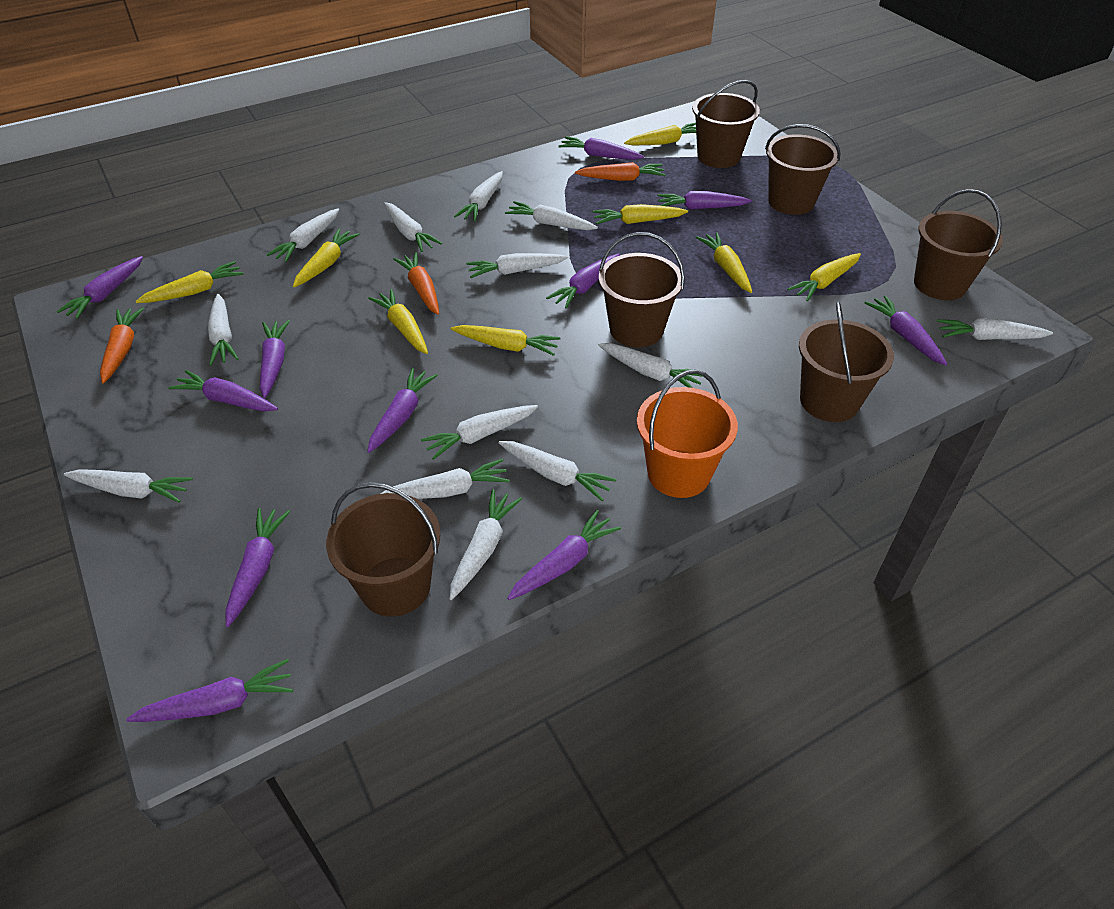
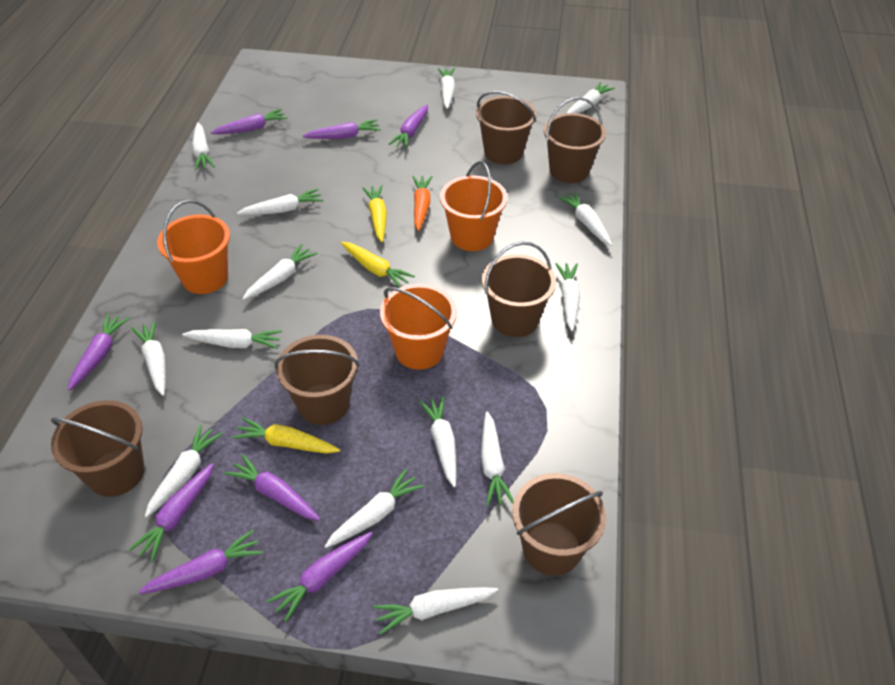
orange bucket: 1 -> 3
orange carrot: 3 -> 1
purple carrot: 11 -> 8
white carrot: 13 -> 14
yellow carrot: 8 -> 3

